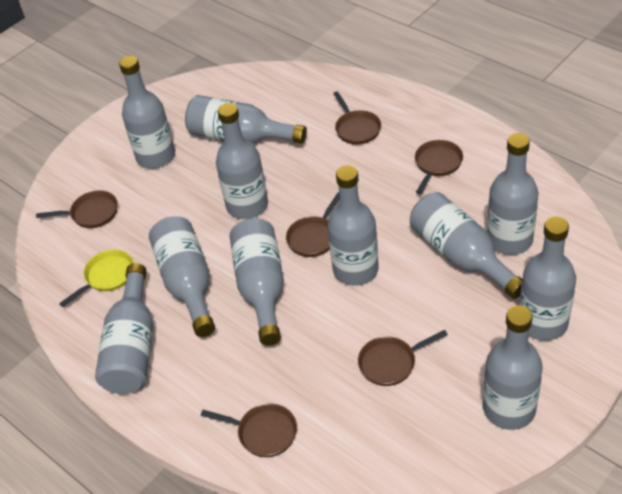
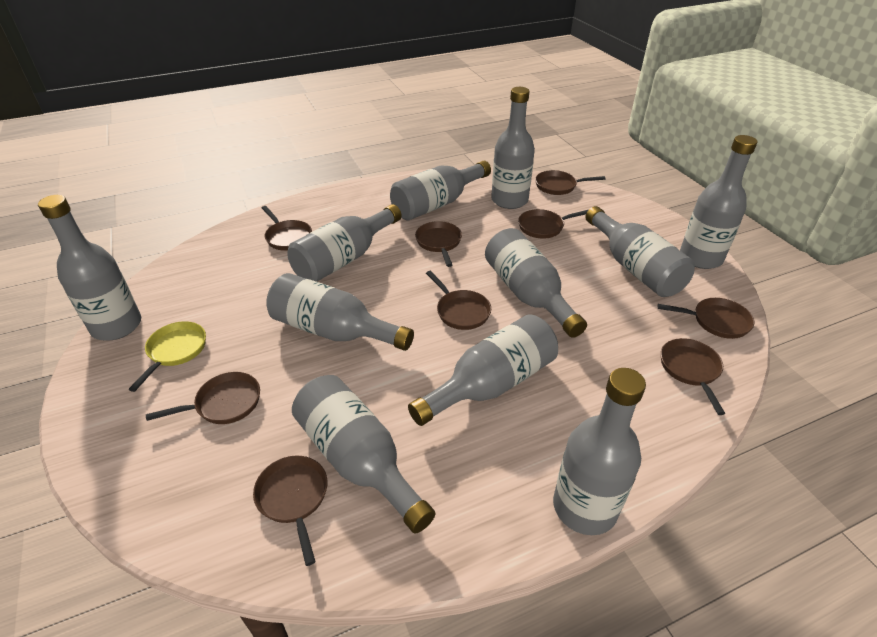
brown pan: 6 -> 9

